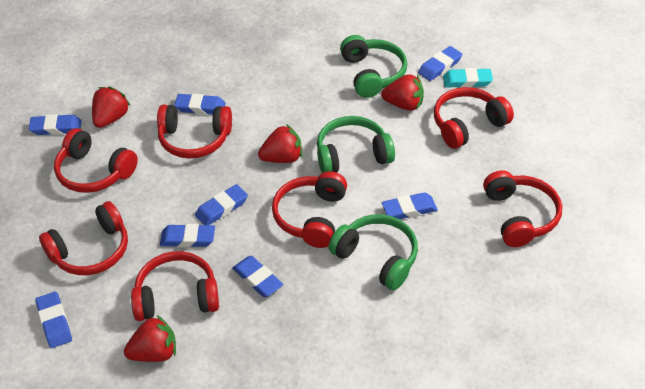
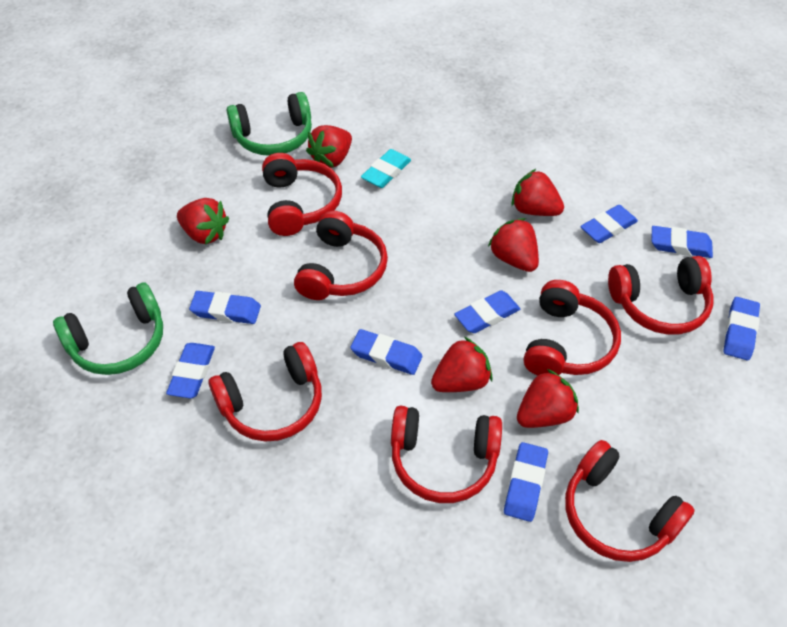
green headphones: 3 -> 2
red strawberry: 4 -> 6

